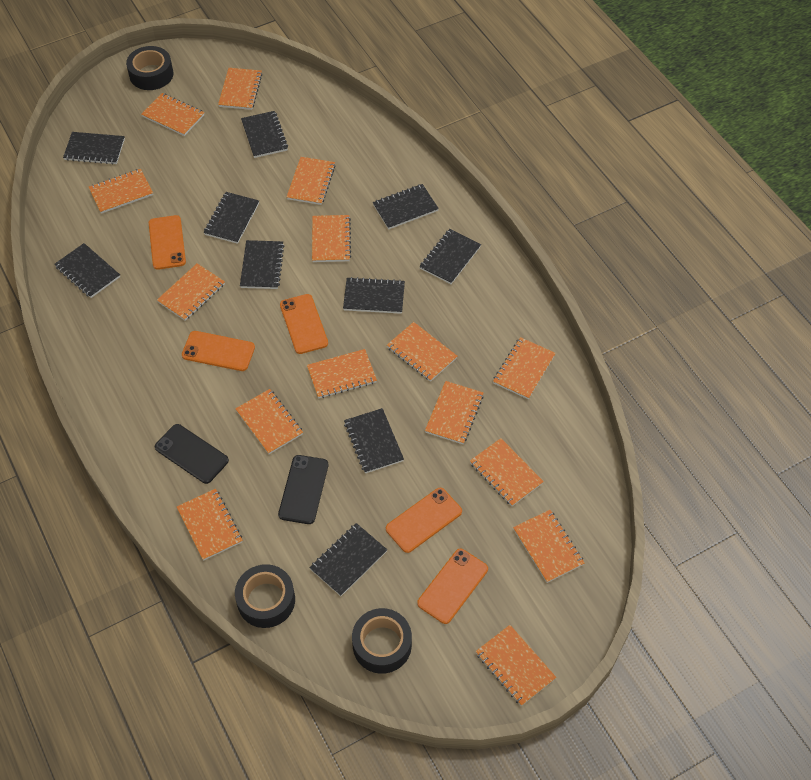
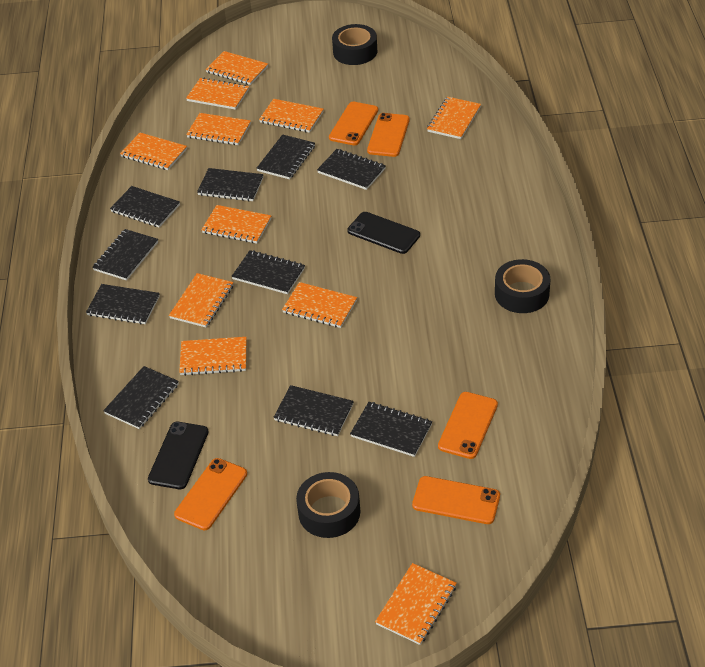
orange notebook: 15 -> 11

